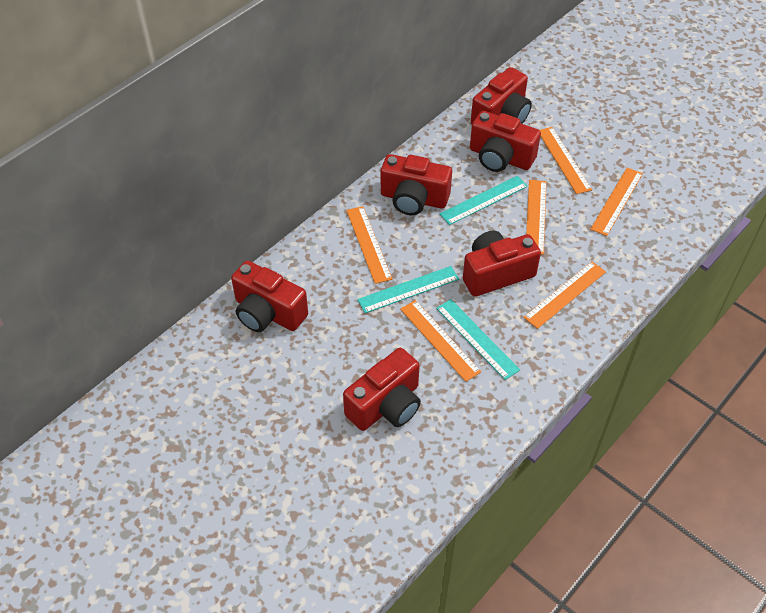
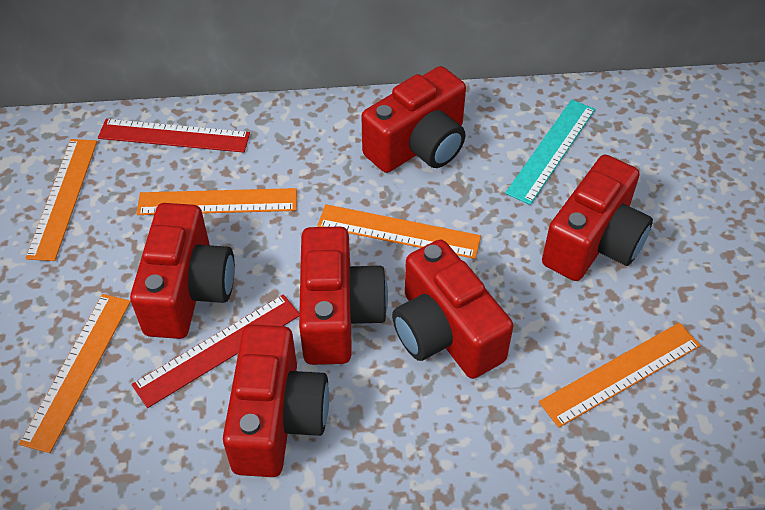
orange ruler: 6 -> 5
red ruler: 0 -> 2
turquoise ruler: 3 -> 1

